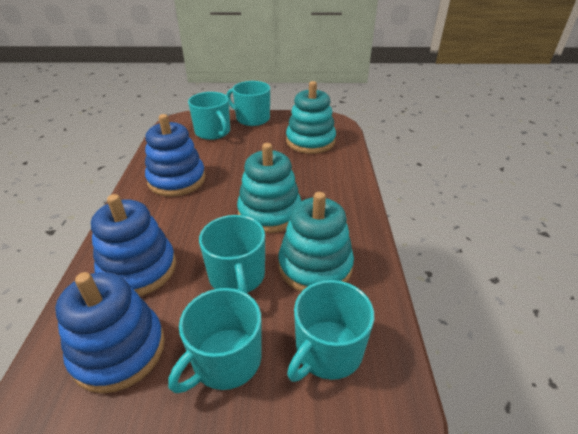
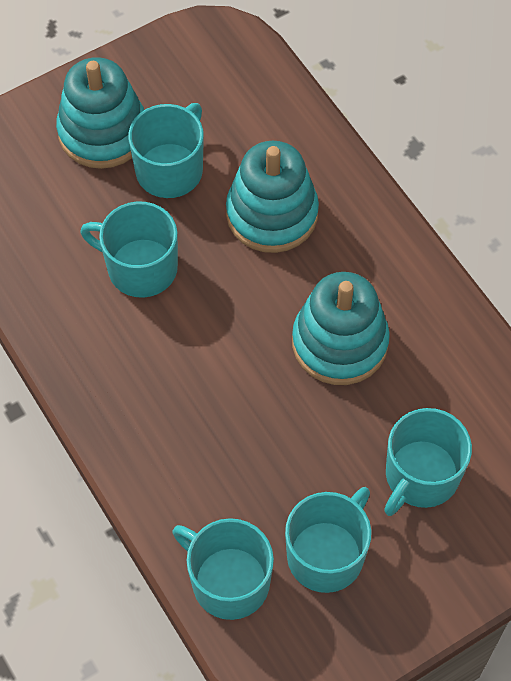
blue stacking toy: 3 -> 0

